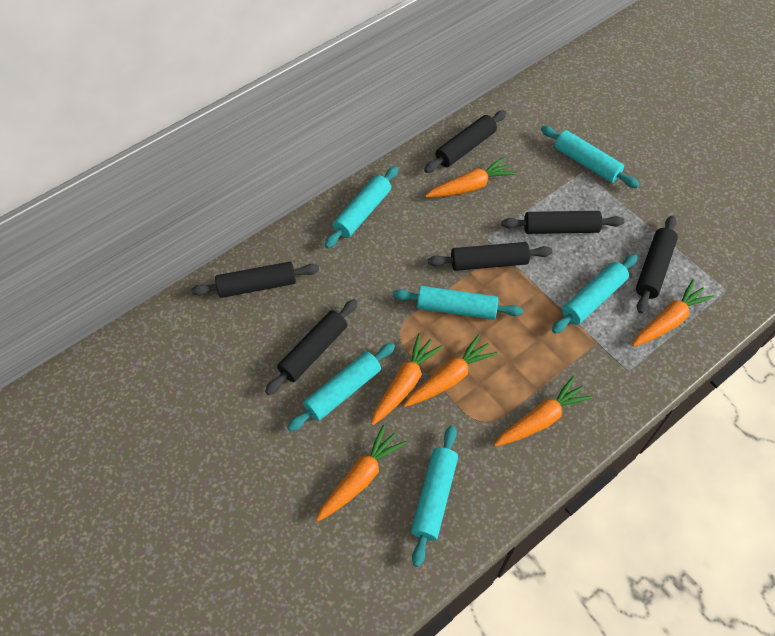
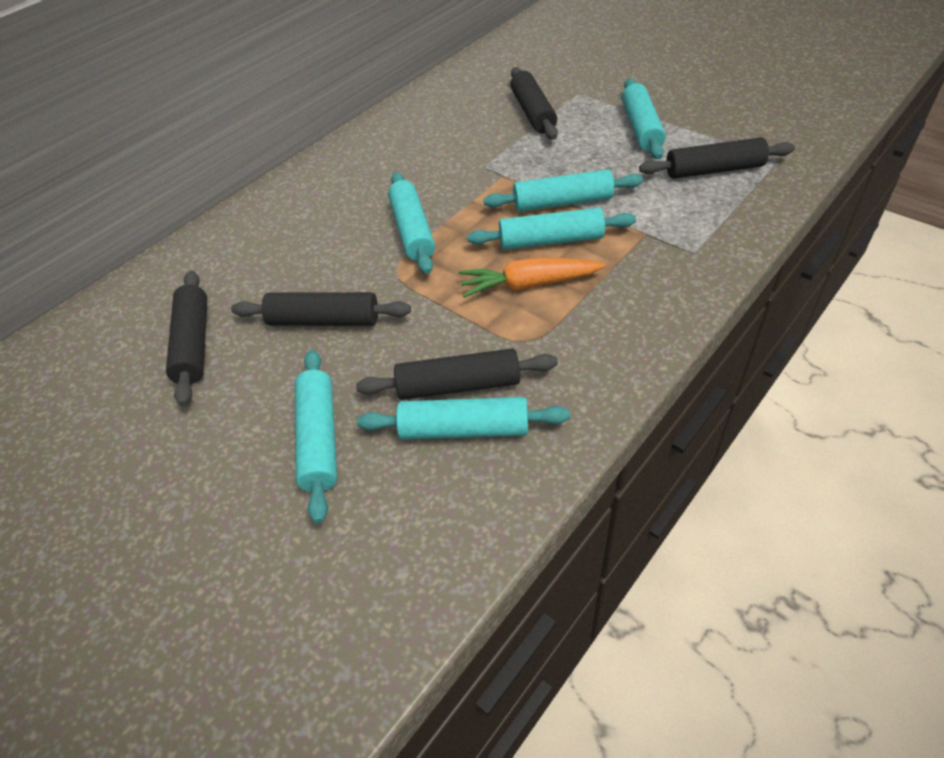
black rolling pin: 6 -> 5
orange carrot: 6 -> 1

